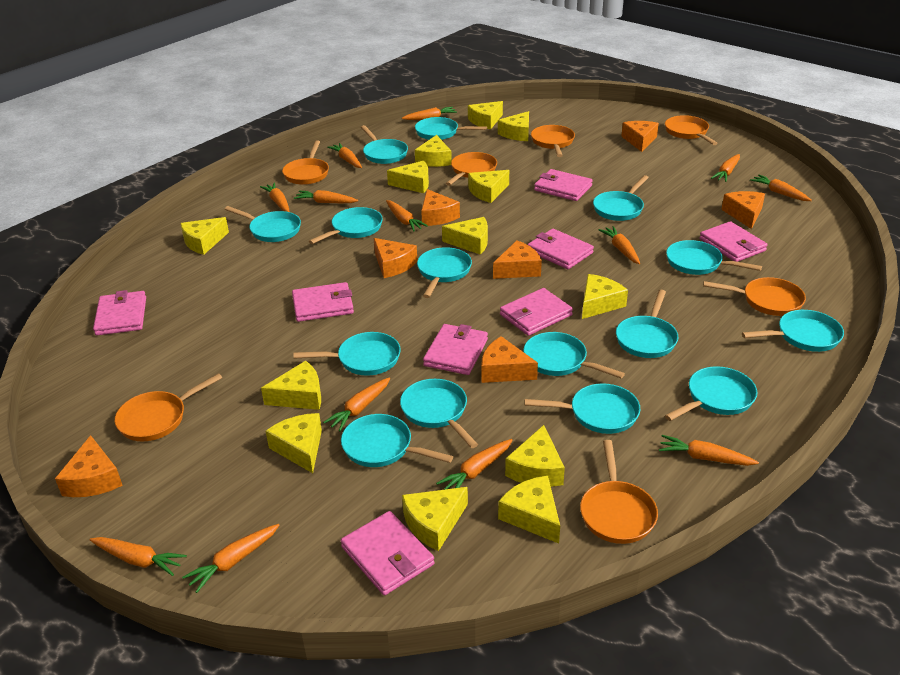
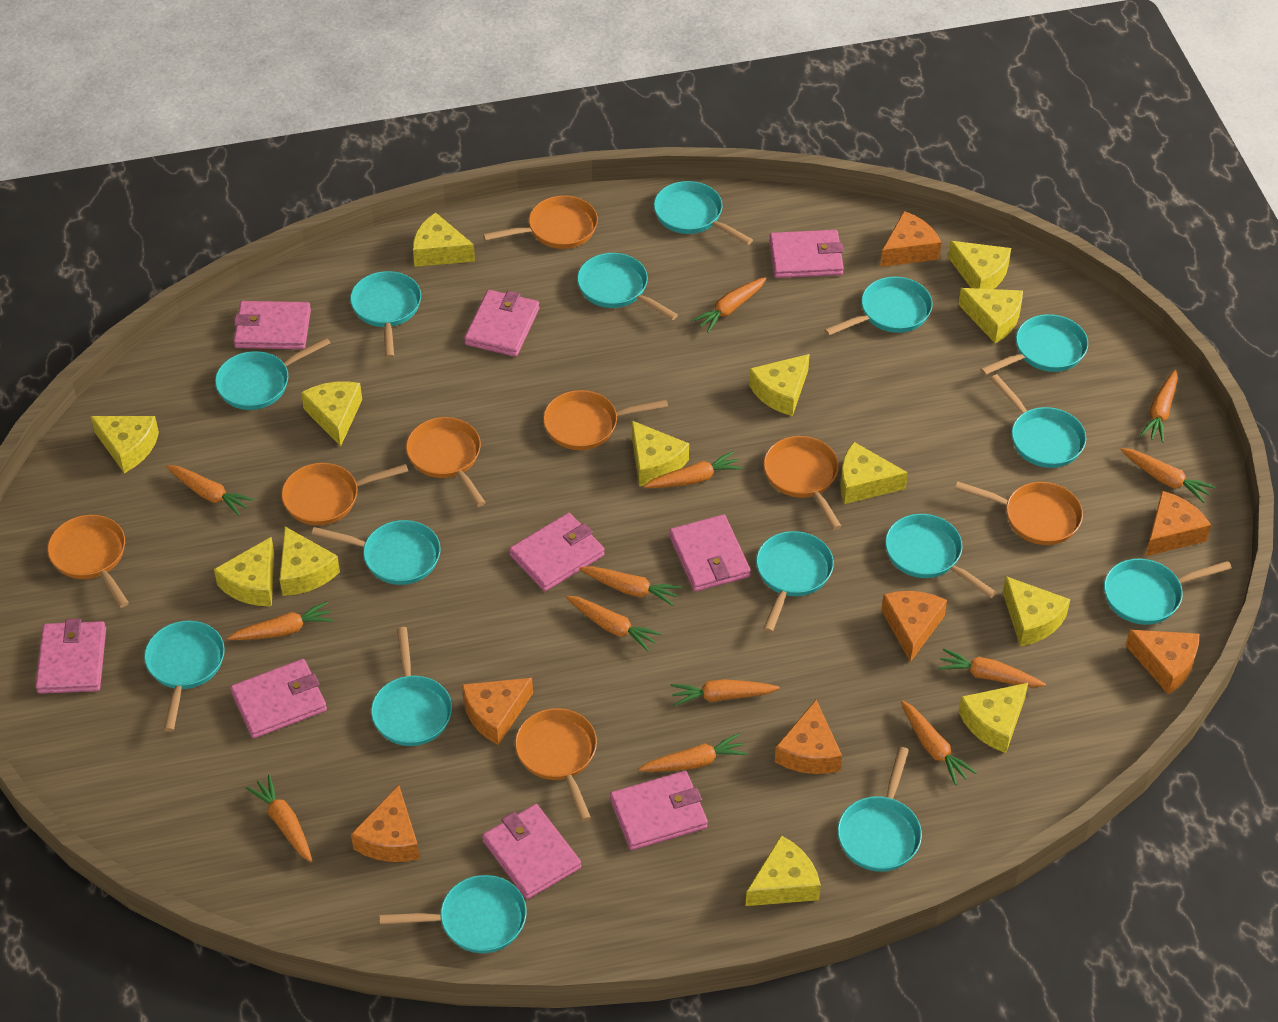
orange pan: 7 -> 8
pink wallet: 8 -> 9

